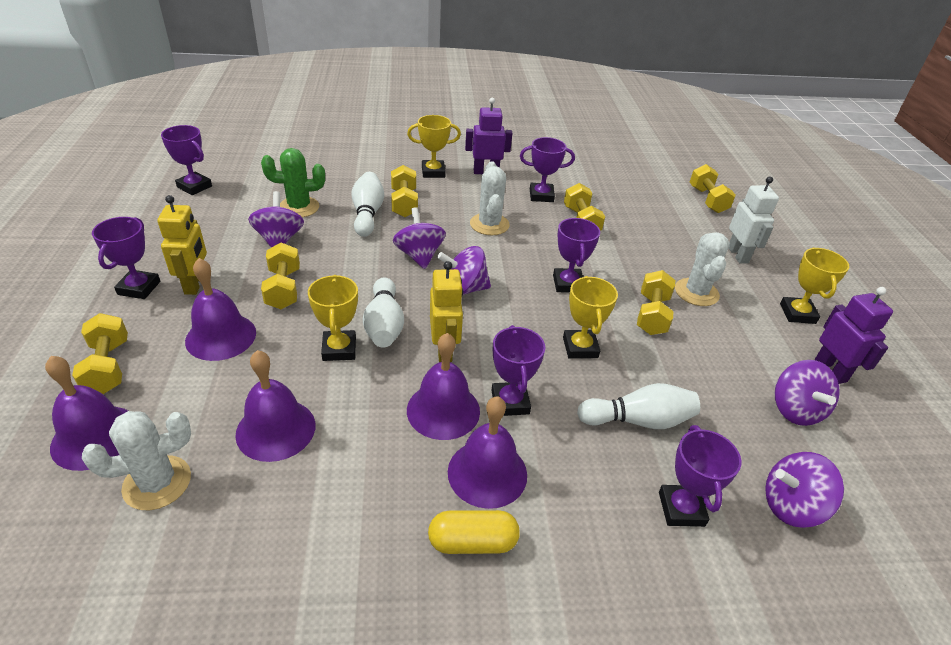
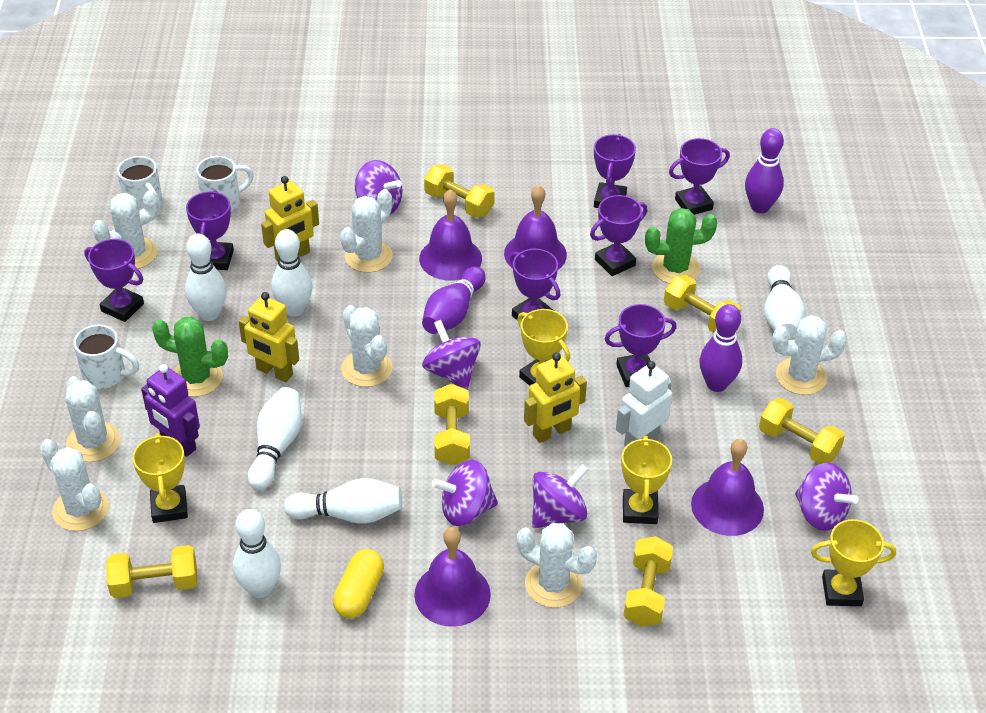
green cactus: 1 -> 2
purple bell: 5 -> 4
purple bowling pin: 0 -> 3
purple robot: 2 -> 1
purple trophy: 6 -> 7
white bowling pin: 3 -> 6
white cactus: 3 -> 7
white mug: 0 -> 3
yellow robot: 2 -> 3

